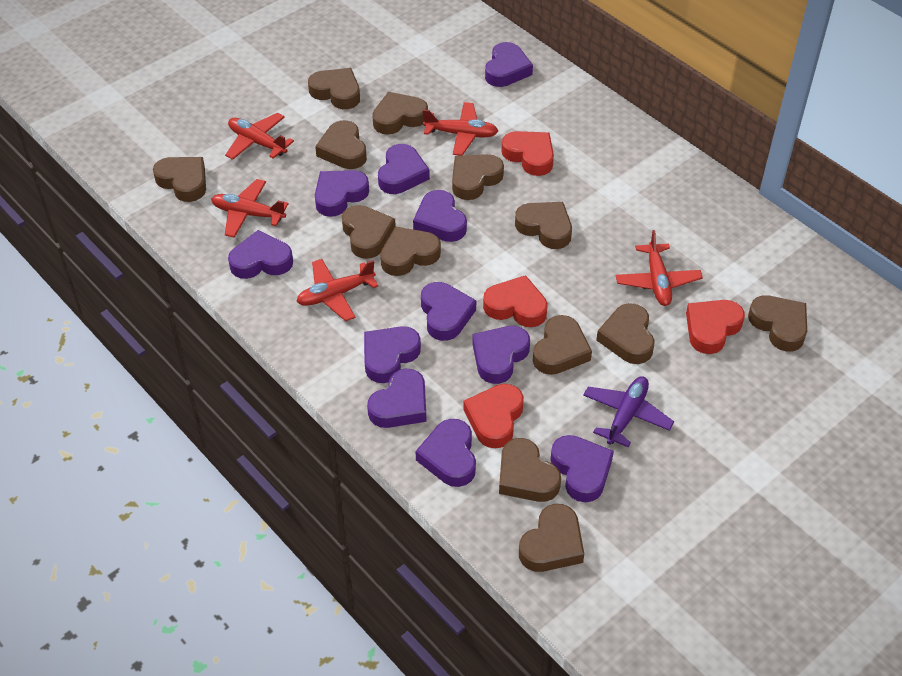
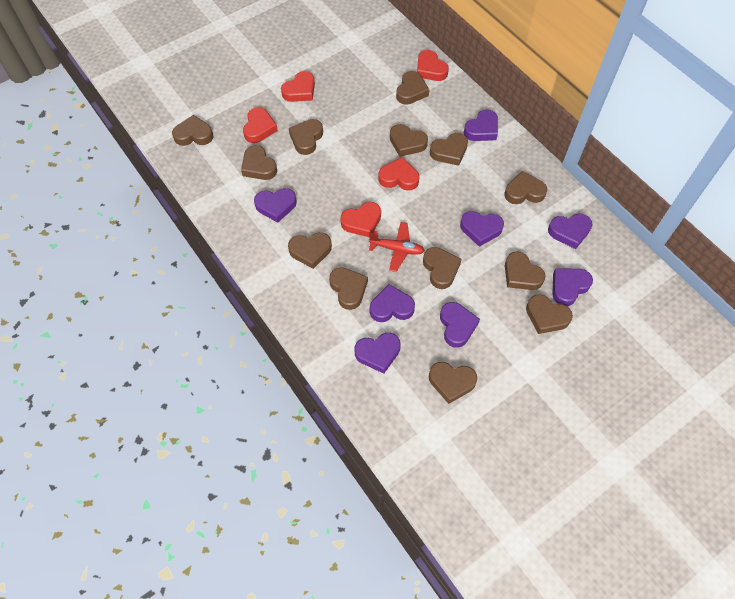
purple heart: 11 -> 8
purple plane: 1 -> 0
red heart: 4 -> 5
red plane: 5 -> 1

